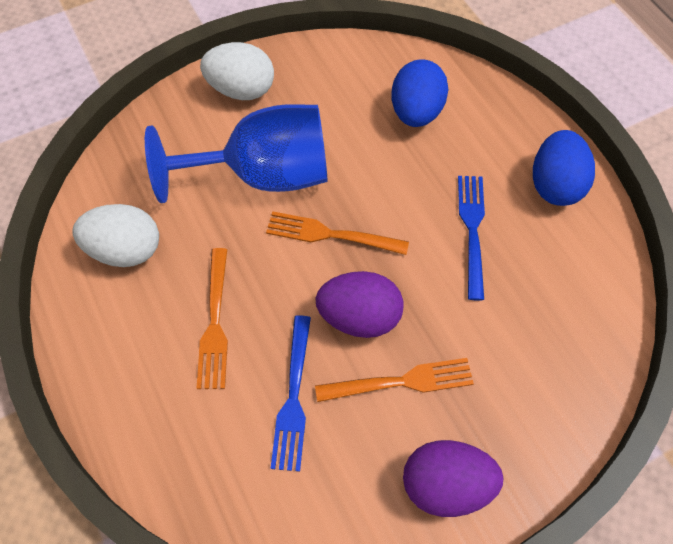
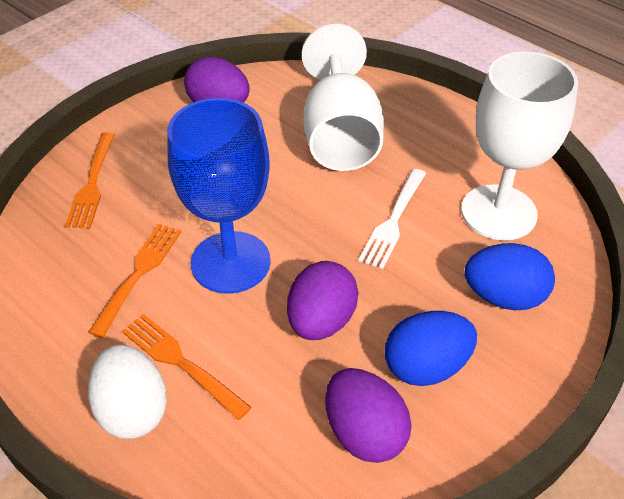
blue fork: 2 -> 0
purple egg: 2 -> 3
white egg: 2 -> 1
white fork: 0 -> 1
white goblet: 0 -> 2

